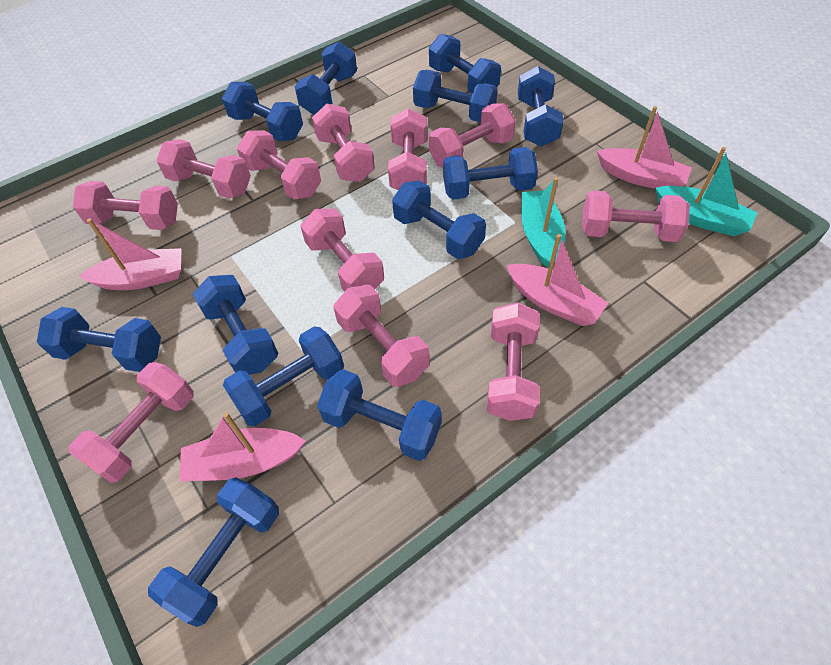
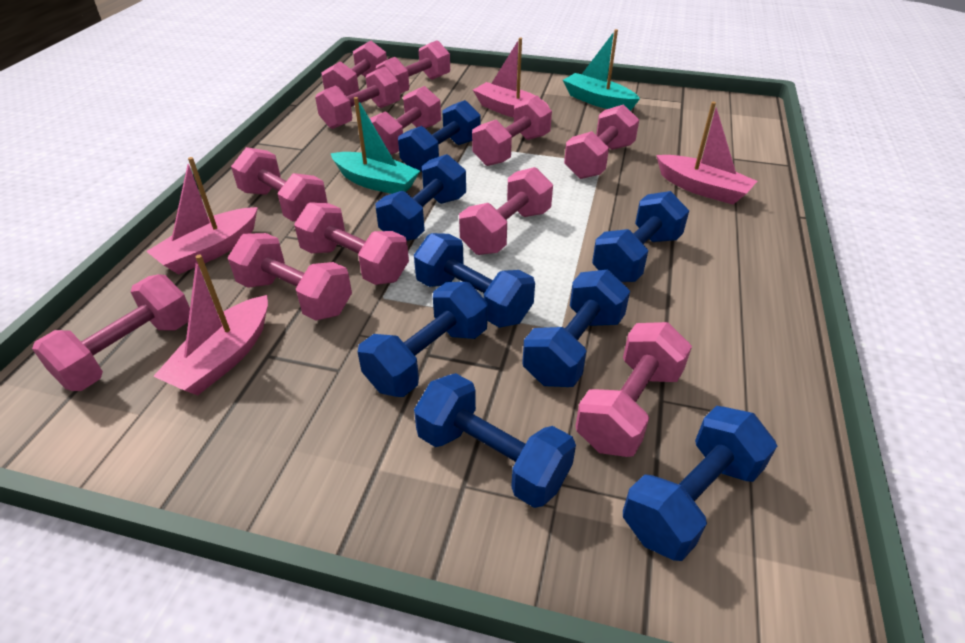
blue dumbbell: 12 -> 8
pink dumbbell: 11 -> 12

